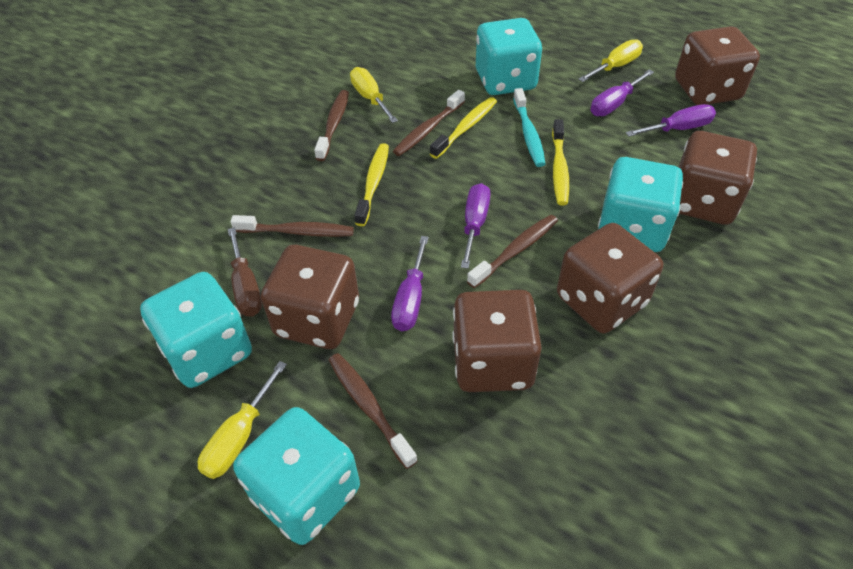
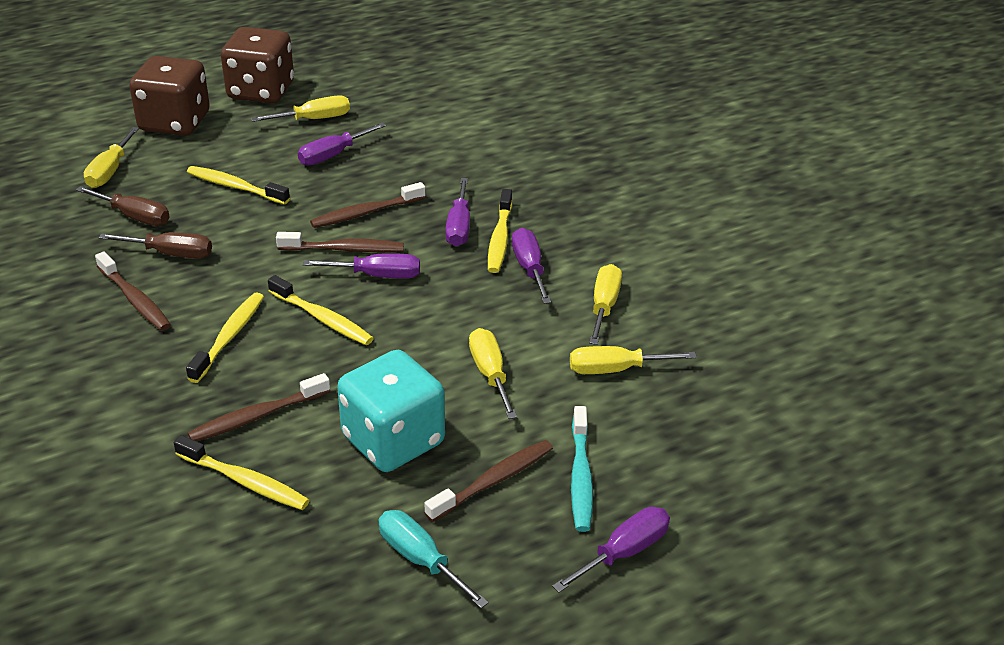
brown dice: 5 -> 2
brown screwdriver: 1 -> 2
purple screwdriver: 4 -> 5
turquoise dice: 4 -> 1
turquoise screwdriver: 0 -> 1
yellow screwdriver: 3 -> 5
yellow toothbrush: 3 -> 5

